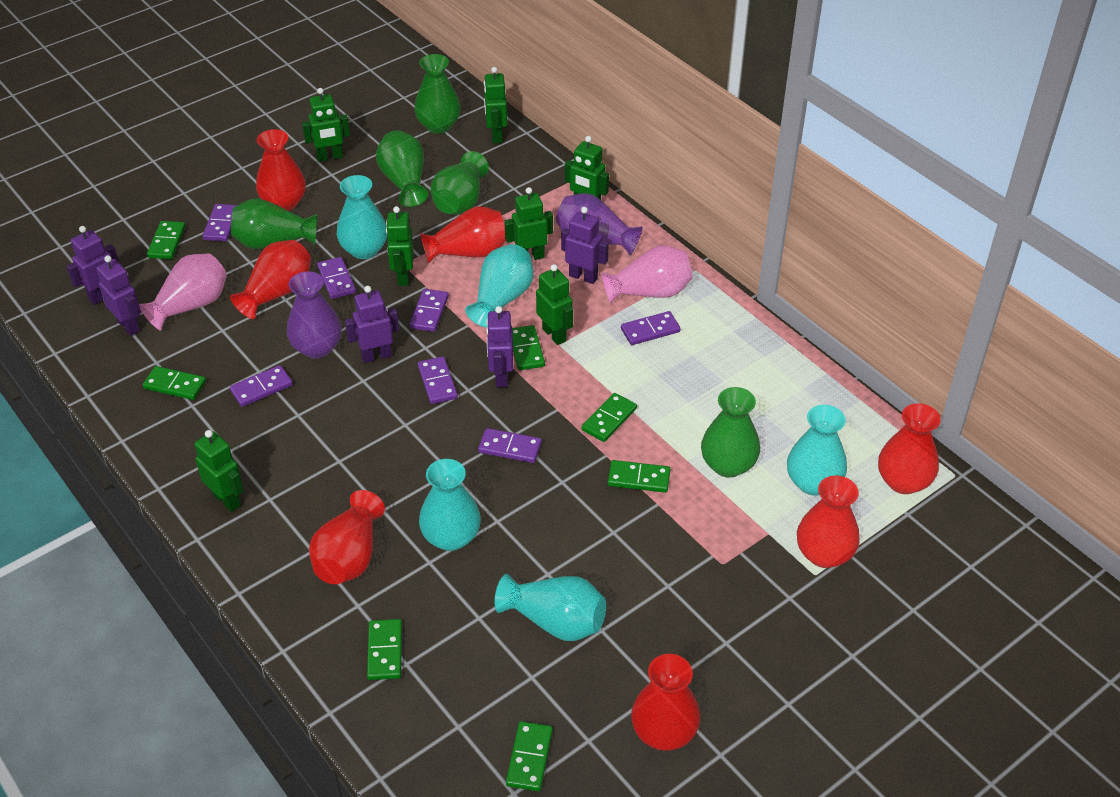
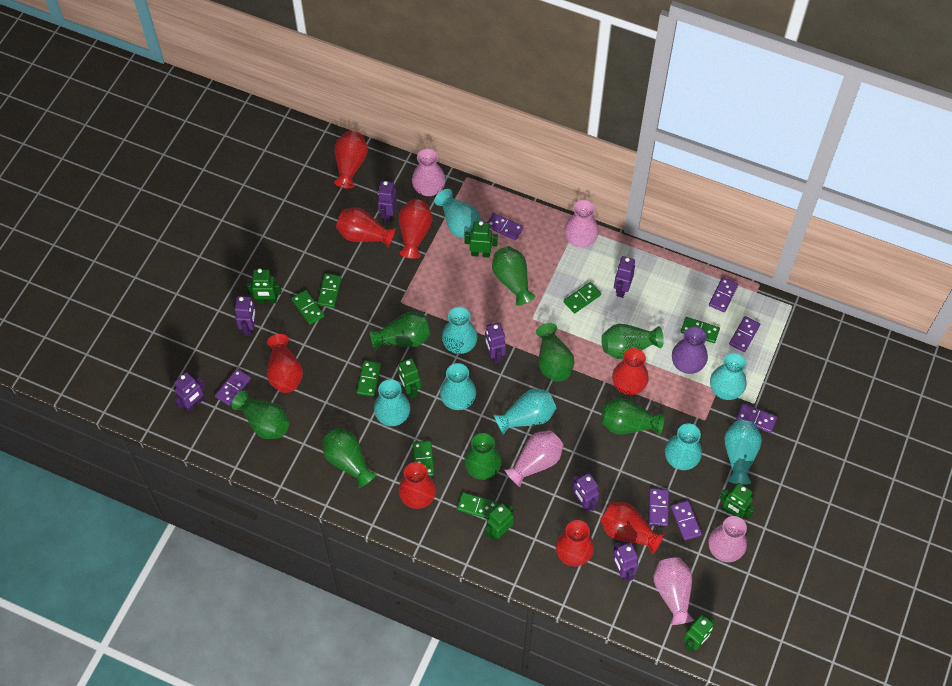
green robot: 7 -> 6
green vase: 5 -> 8
pink vase: 2 -> 5
purple robot: 5 -> 7
purple vase: 2 -> 1
red vase: 7 -> 8
turquoise vase: 5 -> 8

